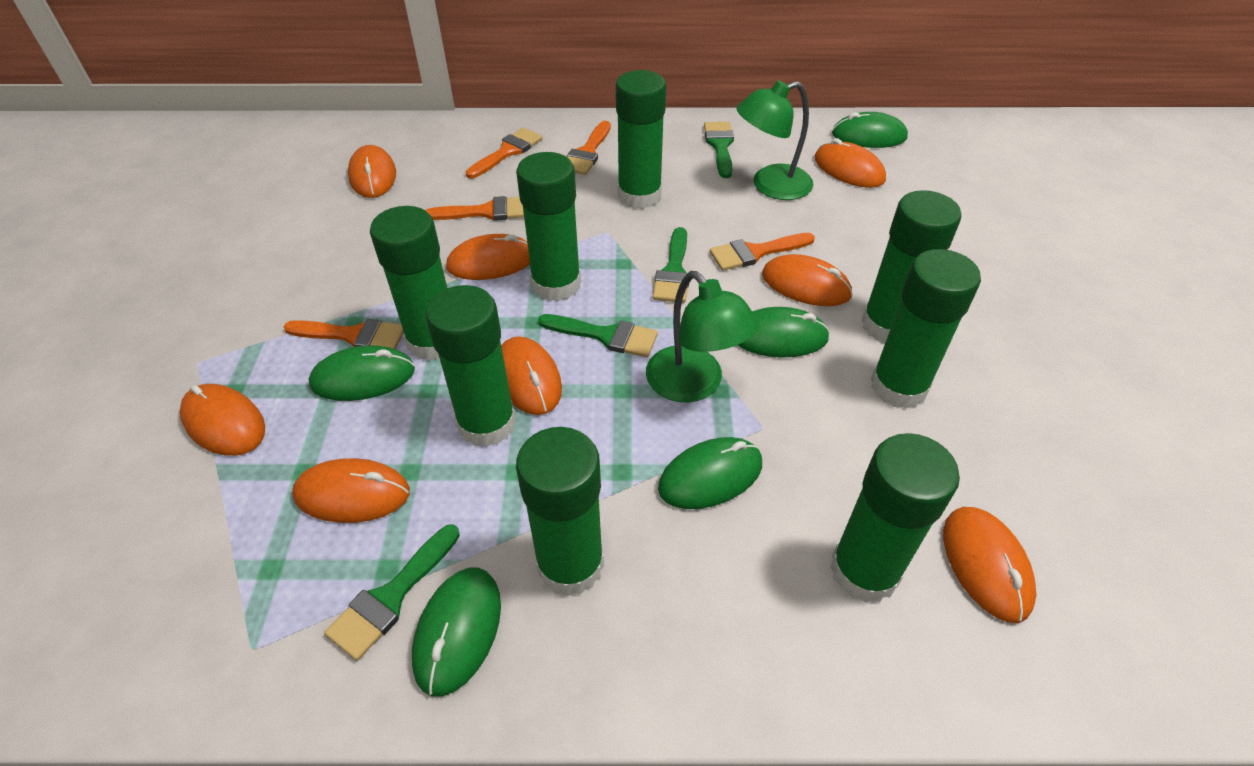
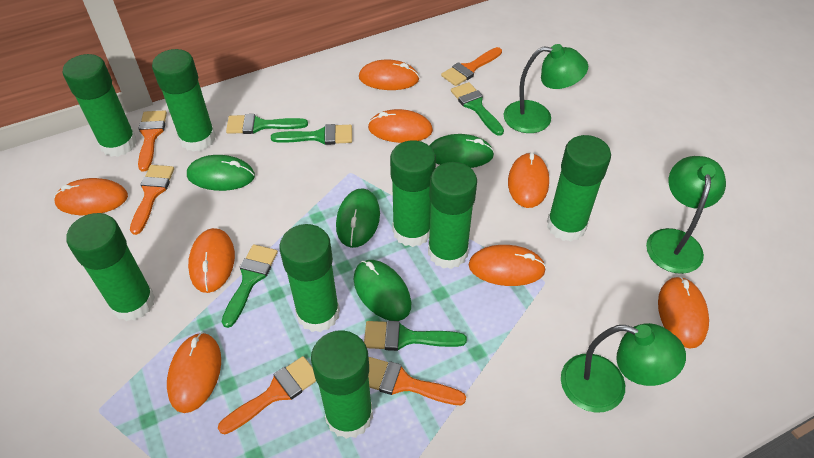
green brush: 4 -> 5
green lamp: 2 -> 3
green mouse: 5 -> 4

